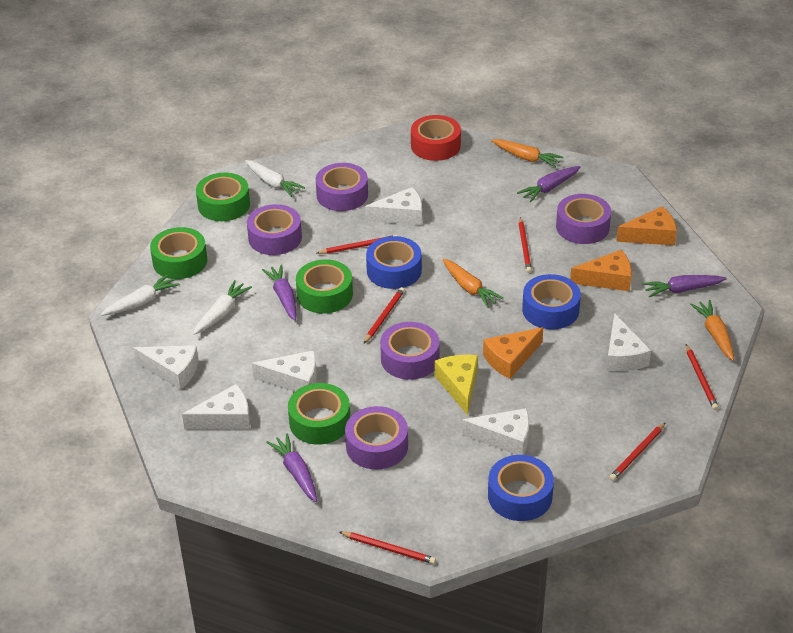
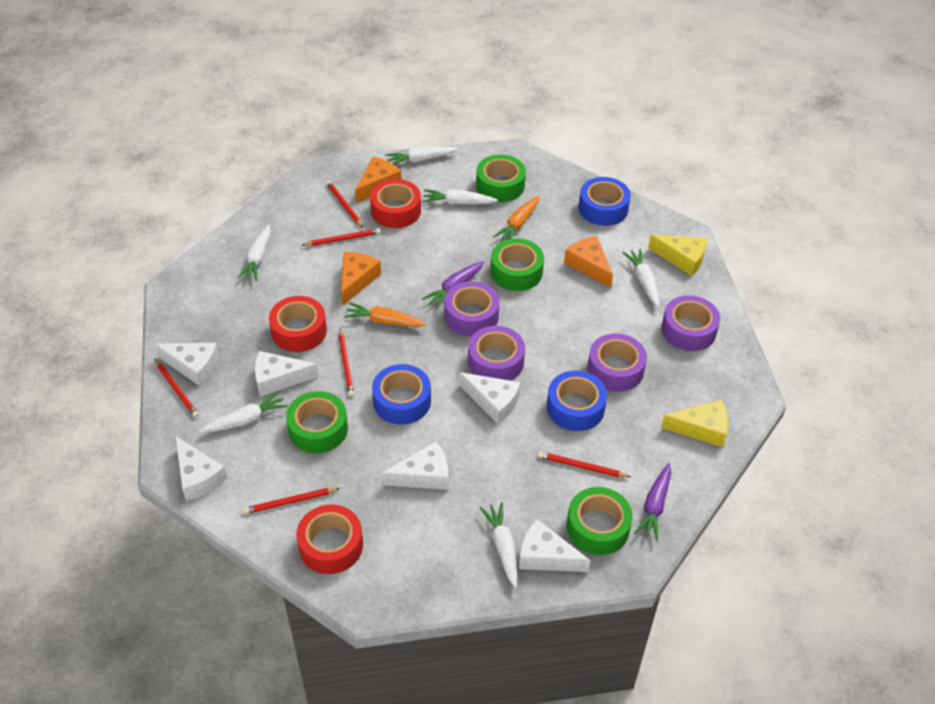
orange carrot: 3 -> 2
purple carrot: 4 -> 2
purple tape: 5 -> 4
red tape: 1 -> 3
white carrot: 3 -> 6
yellow cheese: 1 -> 2

